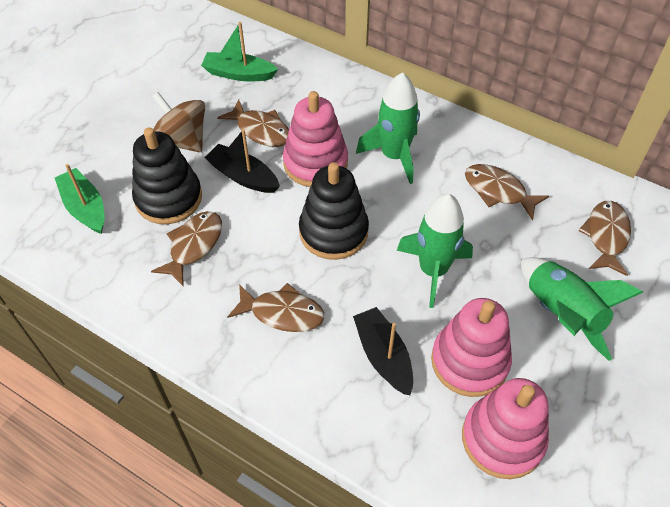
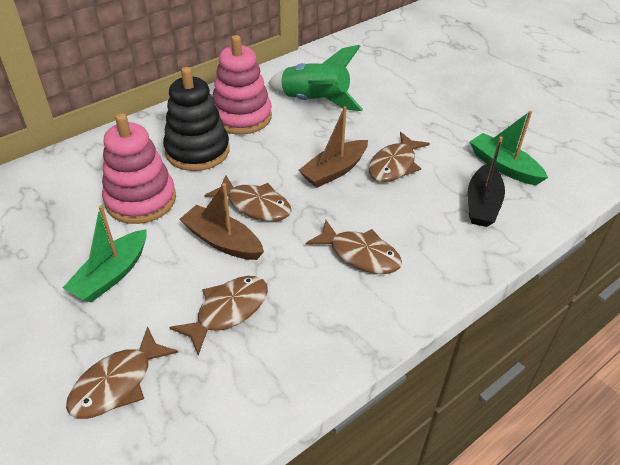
black boat: 2 -> 1
black stacking toy: 2 -> 1
brown boat: 0 -> 2
brown spinning top: 1 -> 0
green rocket: 3 -> 1
pink stacking toy: 3 -> 2

